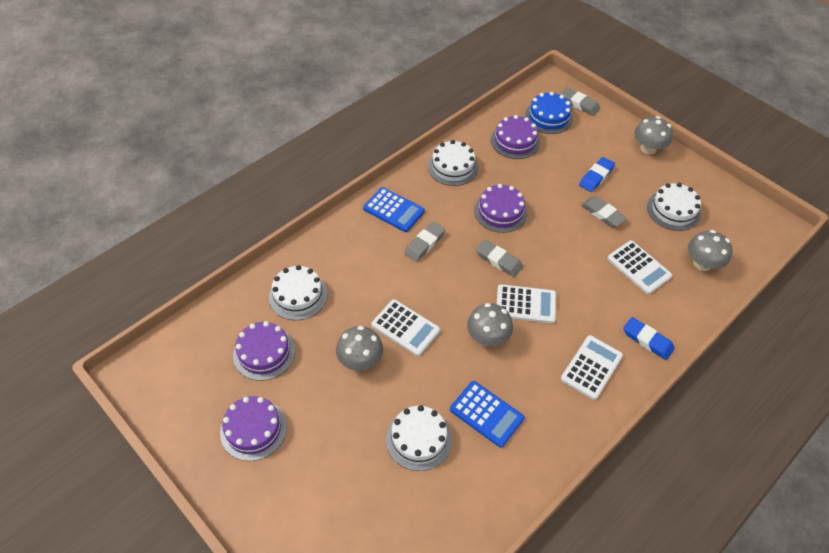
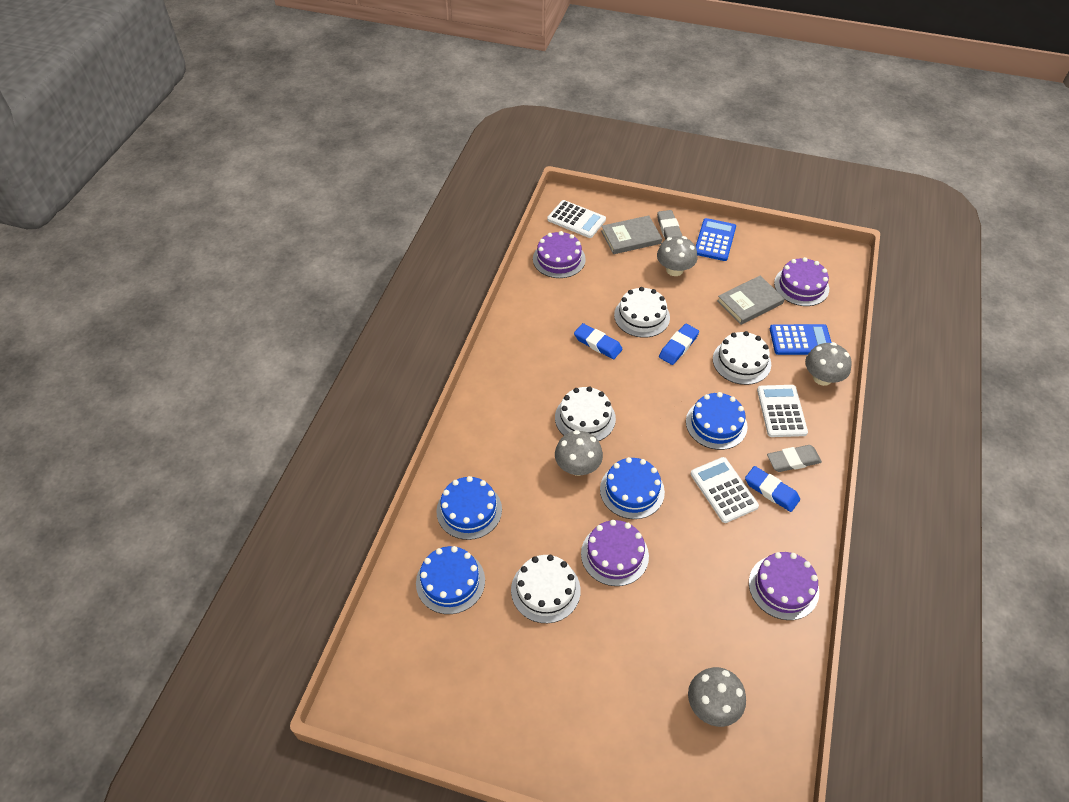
blue cake: 1 -> 4
blue eraser: 2 -> 3
grey book: 0 -> 2
grey eraser: 4 -> 2
white calculator: 4 -> 3

